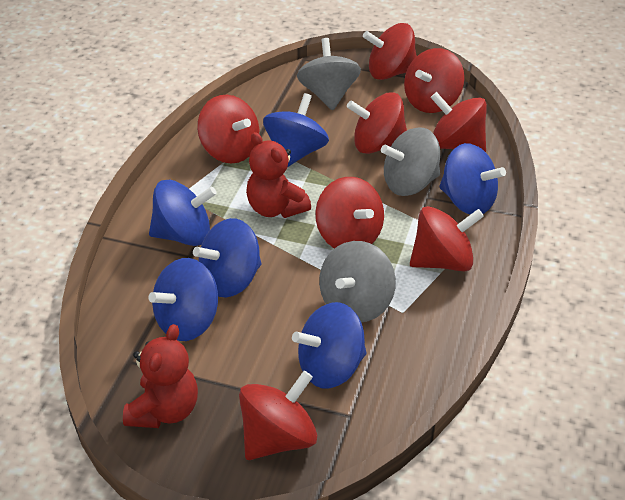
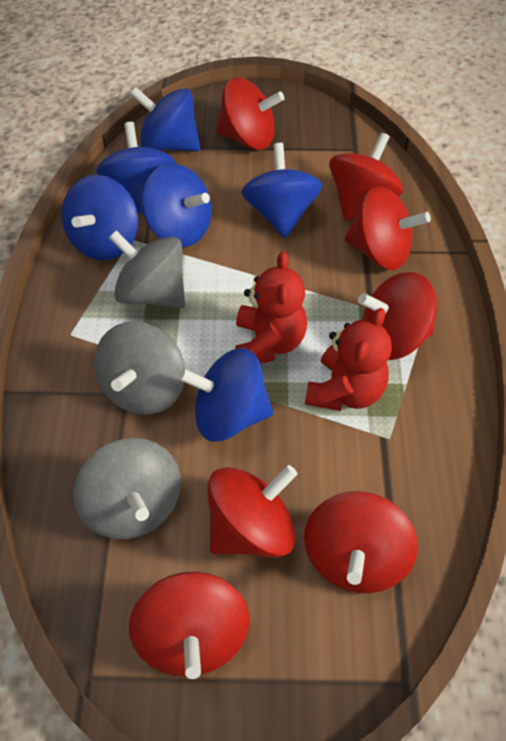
red spinning top: 8 -> 7

